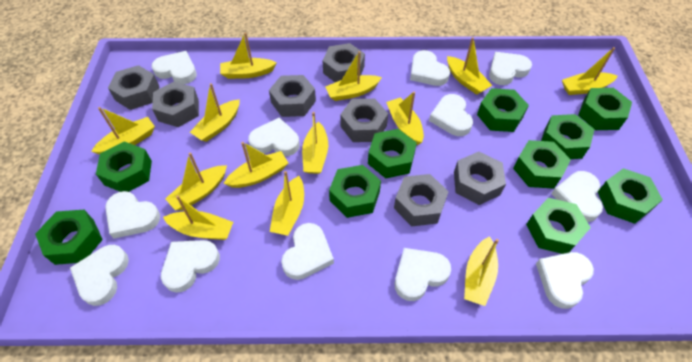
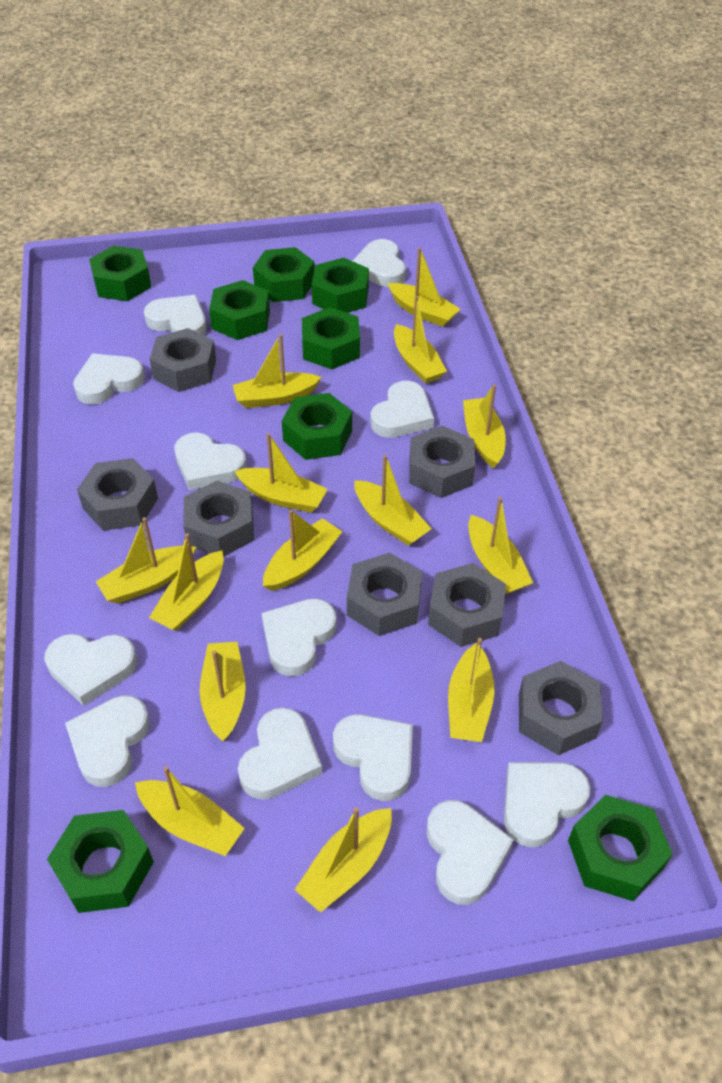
green nut: 10 -> 8
yellow boat: 13 -> 14

